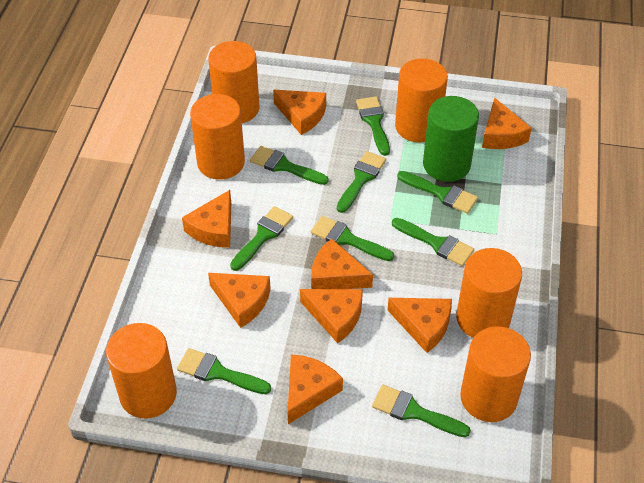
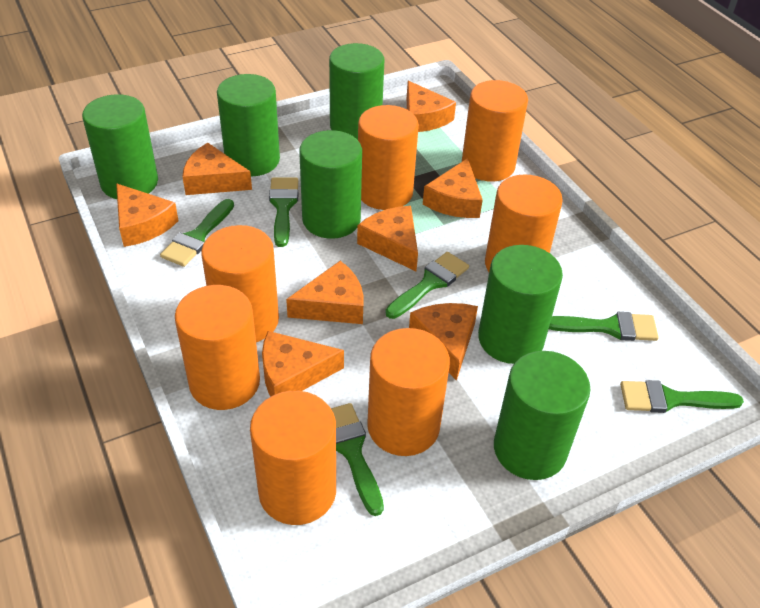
green brush: 9 -> 6
green cylinder: 1 -> 6
orange cylinder: 6 -> 7

